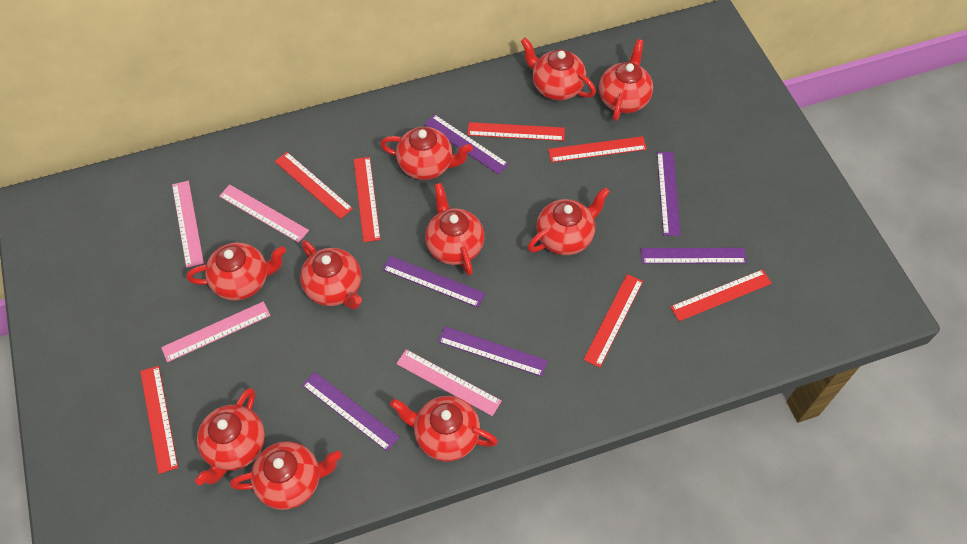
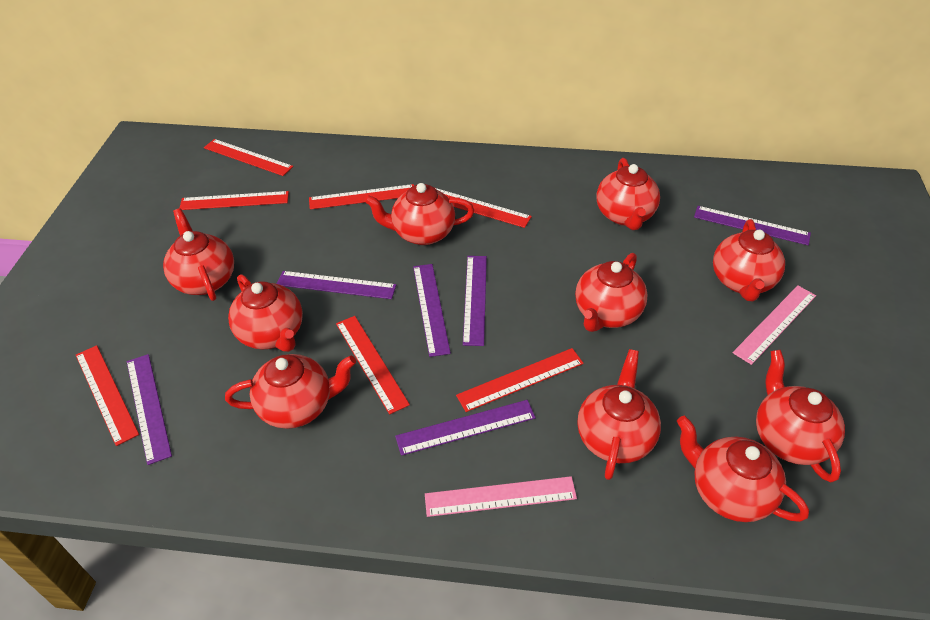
pink ruler: 4 -> 2

